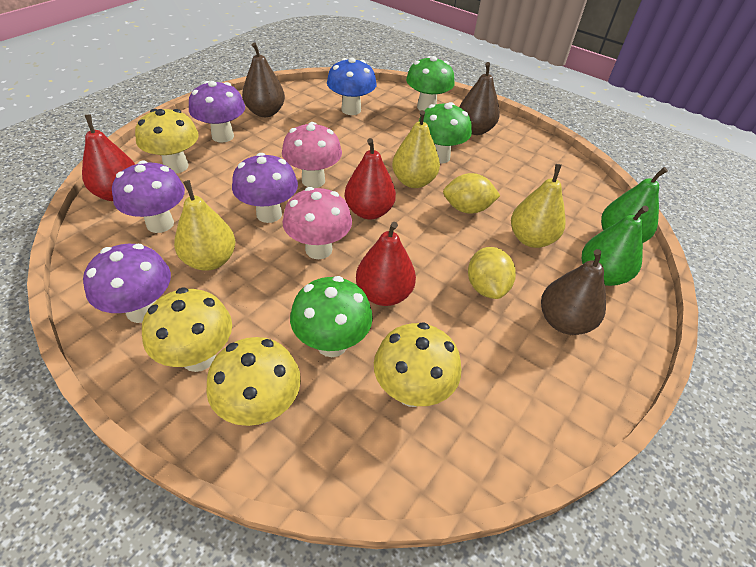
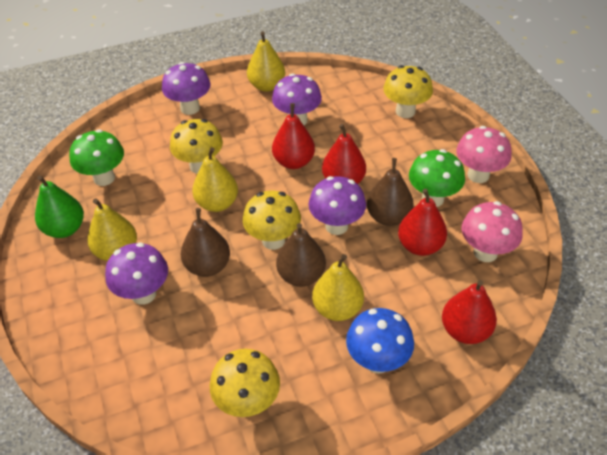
green mushroom: 3 -> 2
green pear: 2 -> 1
red pear: 3 -> 4
yellow lemon: 2 -> 0
yellow pear: 3 -> 4

